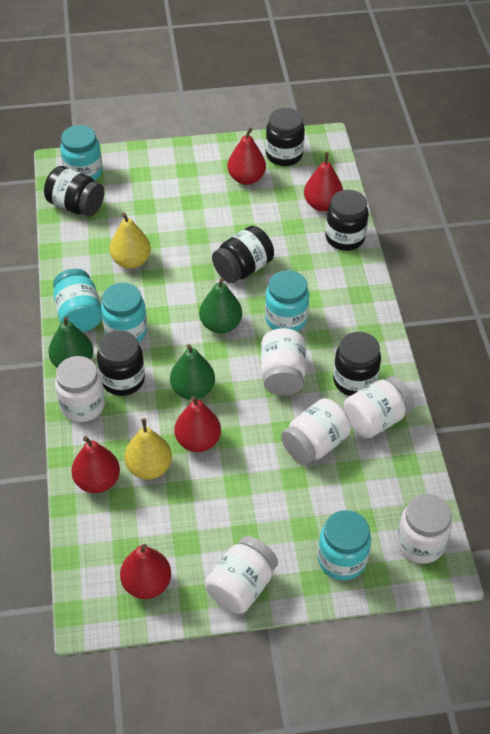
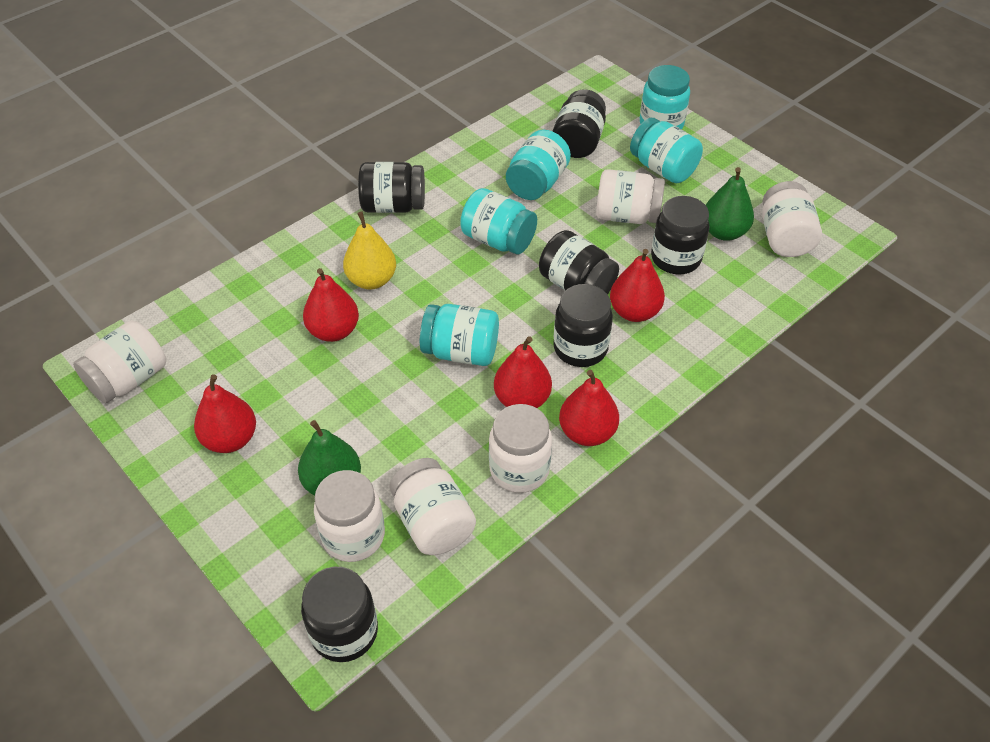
green pear: 3 -> 2
yellow pear: 2 -> 1

